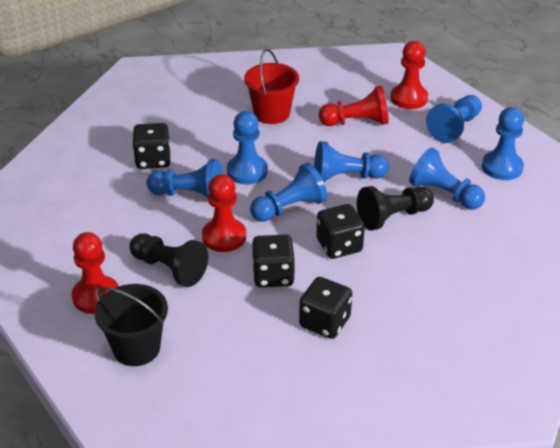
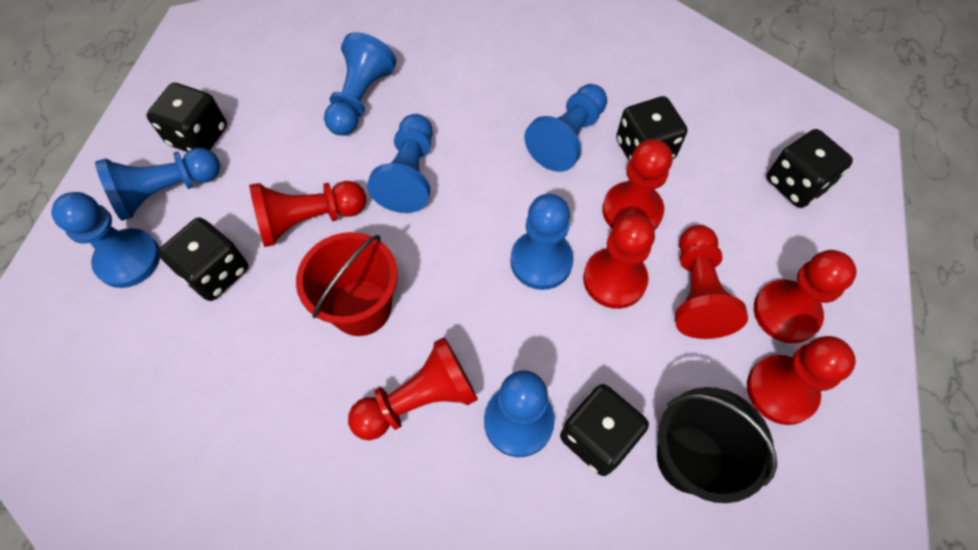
black dice: 4 -> 5
black pawn: 2 -> 0
red pawn: 4 -> 7

